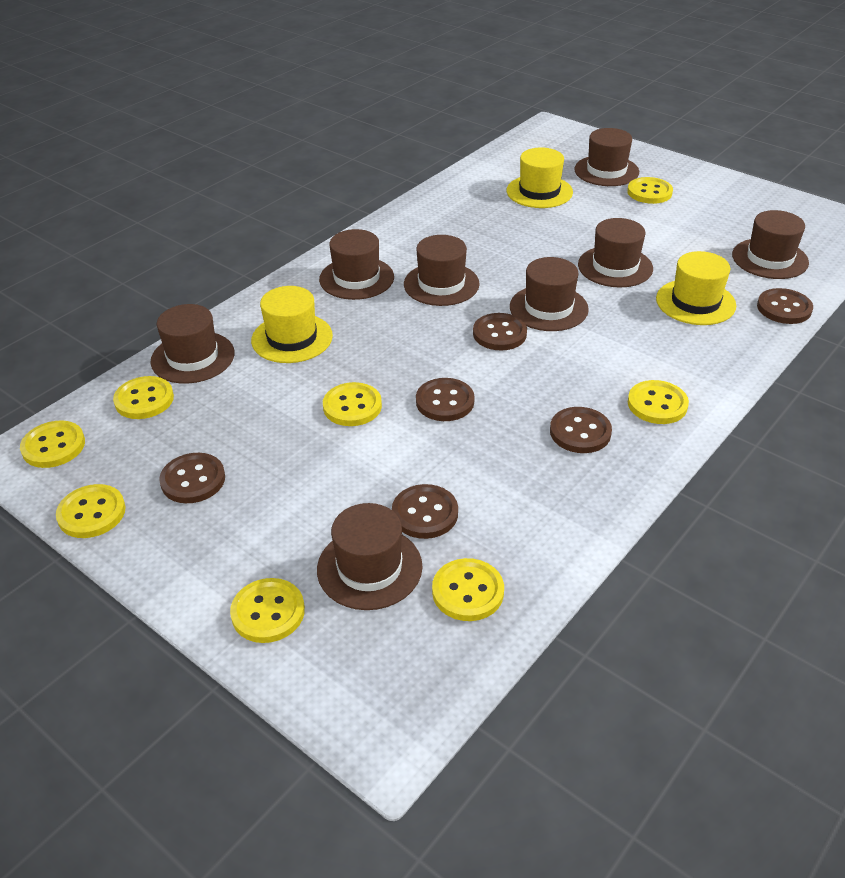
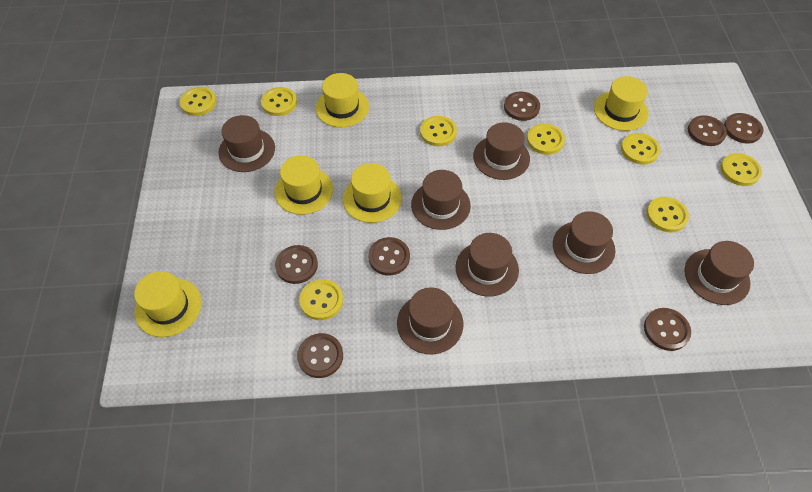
brown button: 6 -> 7
brown hat: 8 -> 7
yellow hat: 3 -> 5

